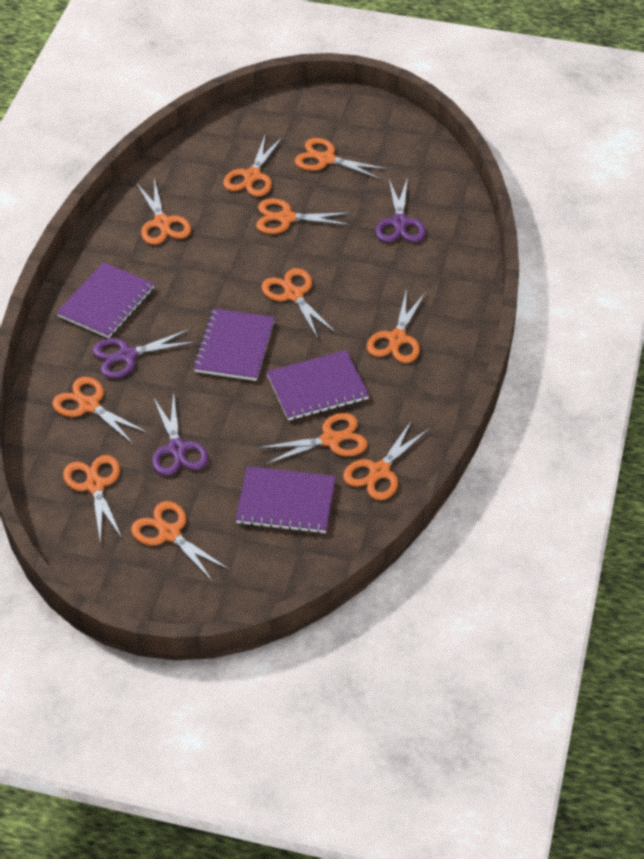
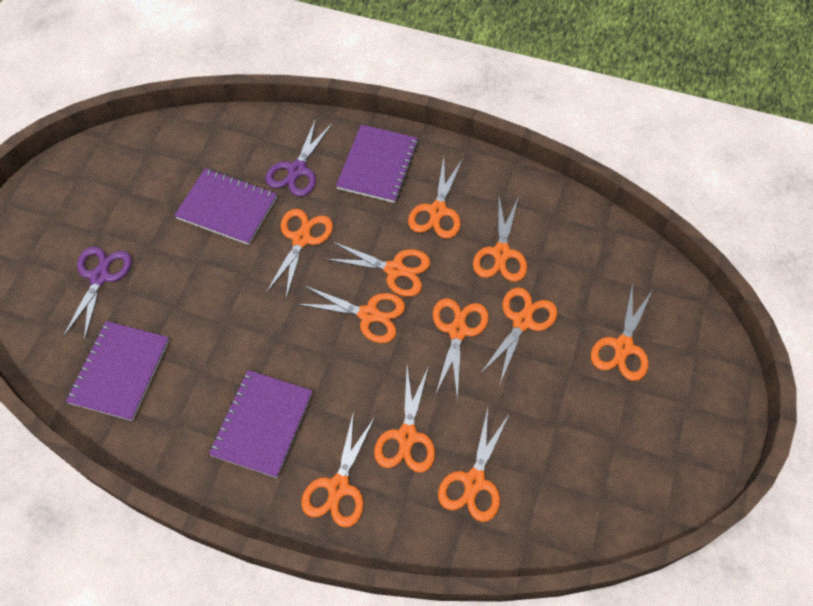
purple scissors: 3 -> 2

